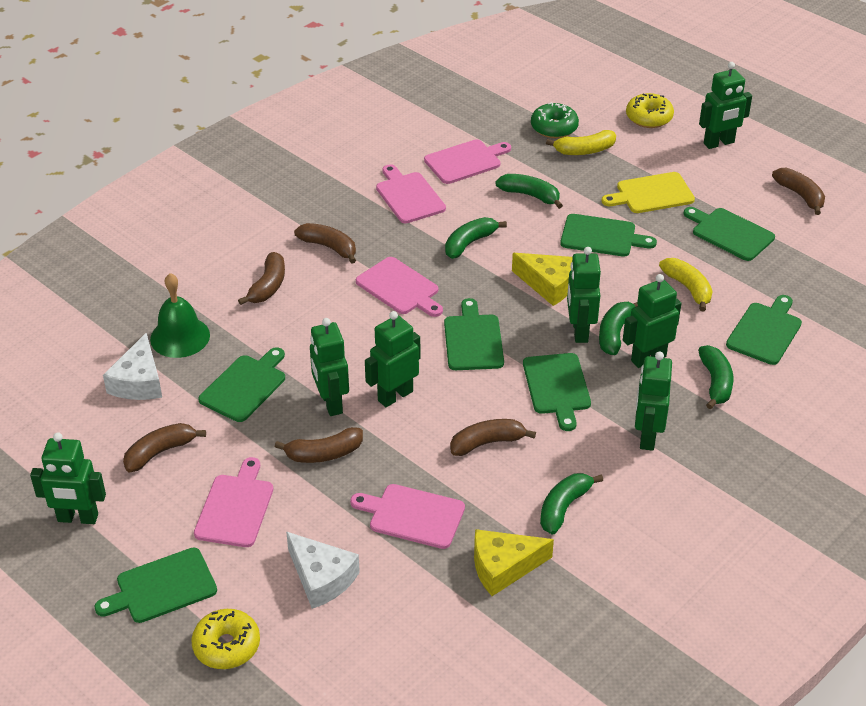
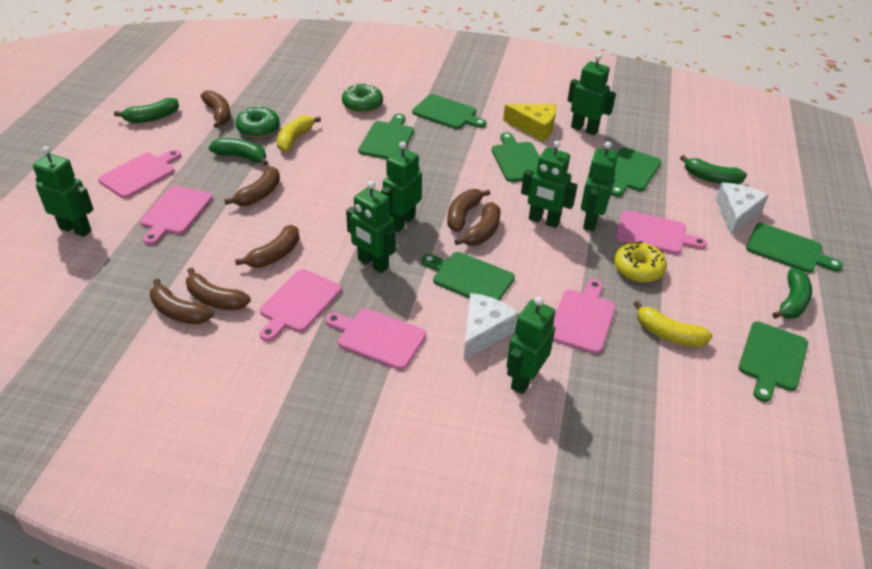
brown banana: 6 -> 7
green banana: 5 -> 4
green bell: 1 -> 0
green donut: 1 -> 2
pink cutting board: 5 -> 6
yellow cheese: 2 -> 1
yellow cutting board: 1 -> 0
yellow donut: 2 -> 1

